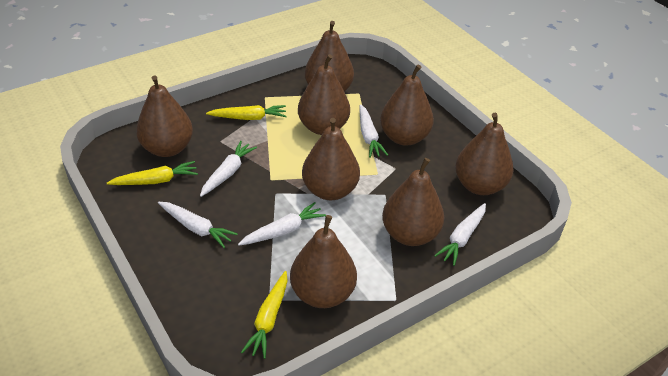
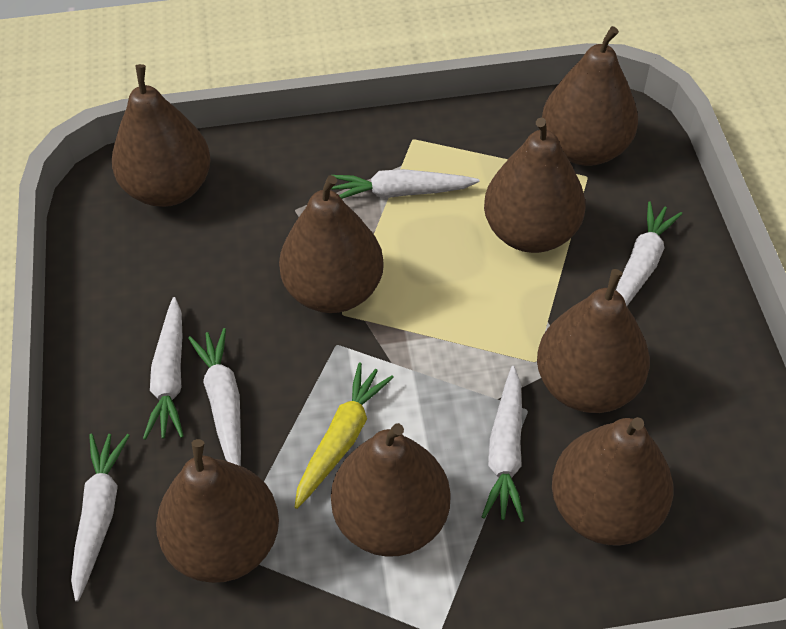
white carrot: 5 -> 6
yellow carrot: 3 -> 1

